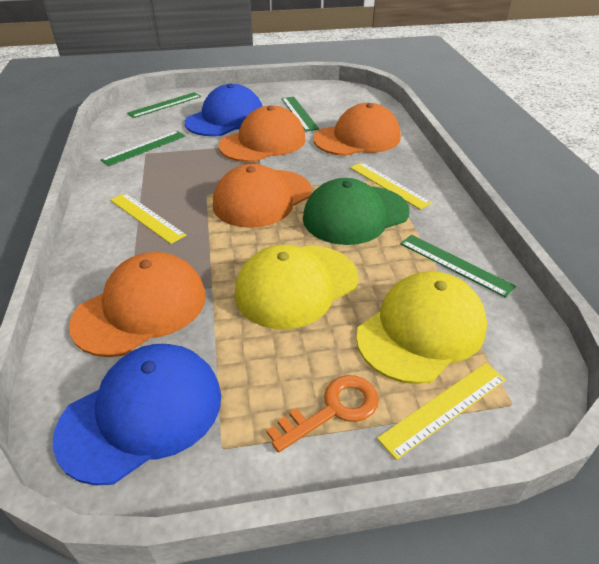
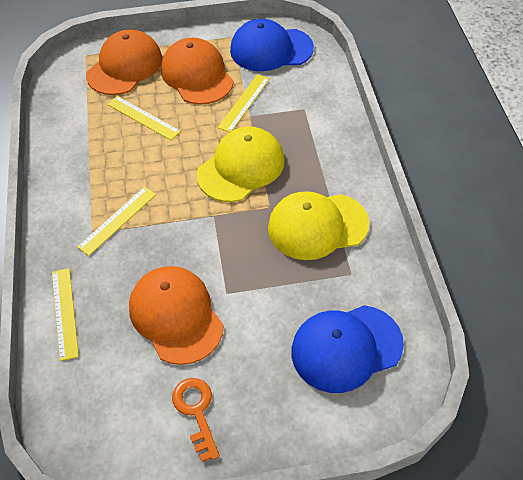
green cap: 1 -> 0
green ruler: 4 -> 0
orange cap: 4 -> 3
yellow ruler: 3 -> 4

